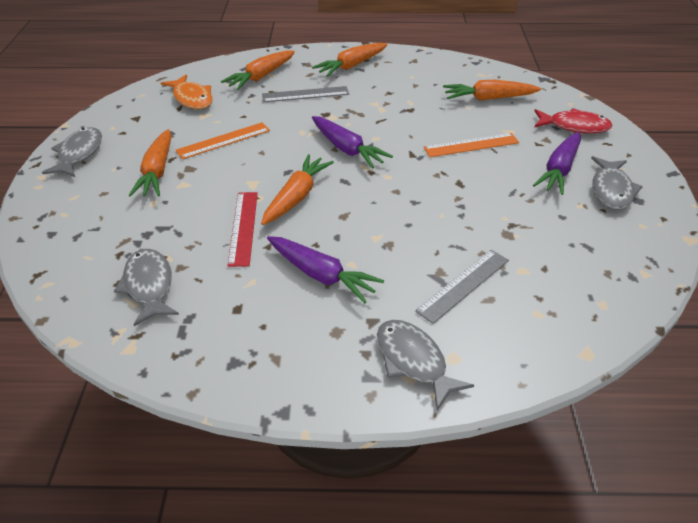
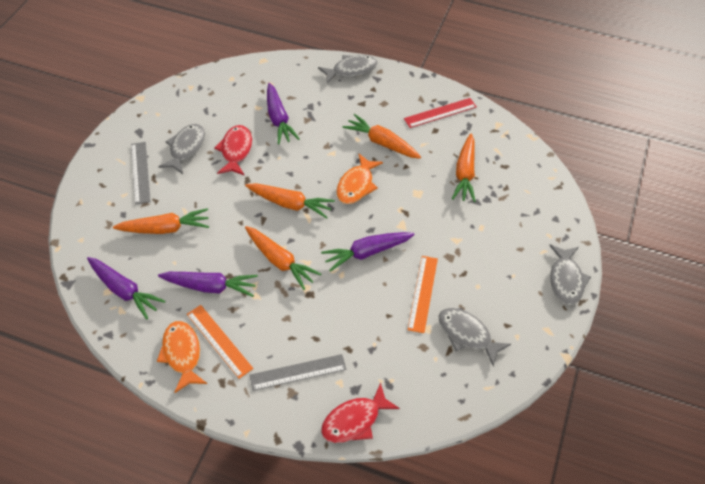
orange fish: 1 -> 2
purple carrot: 3 -> 4
red fish: 1 -> 2

